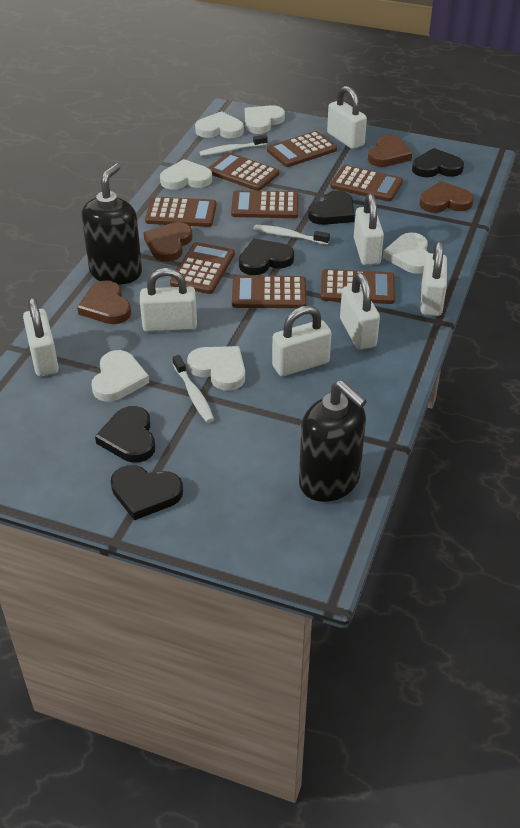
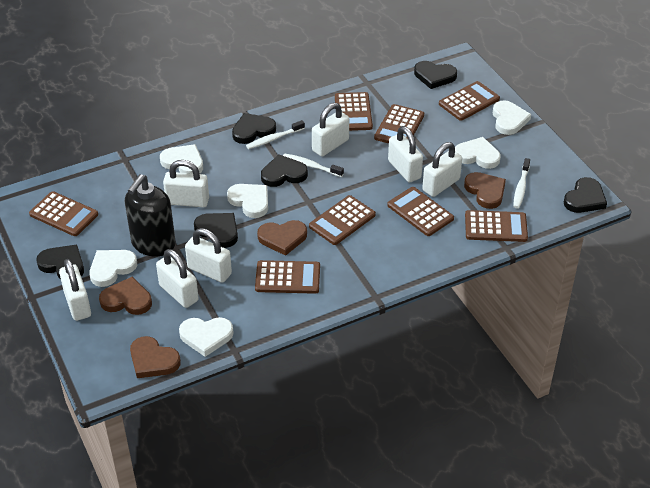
black heart: 5 -> 6
black soap dispenser: 2 -> 1

